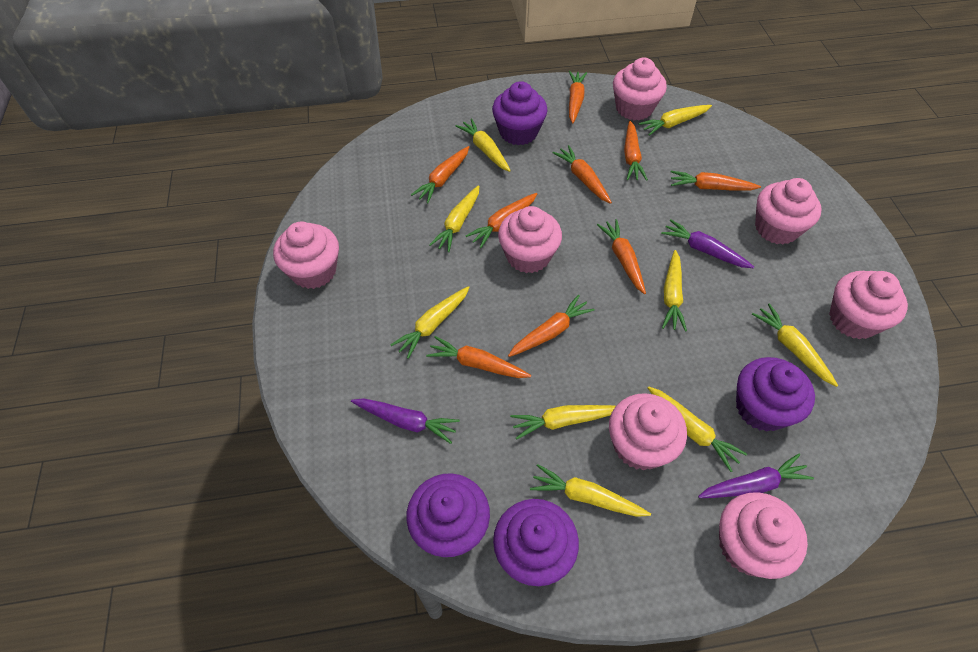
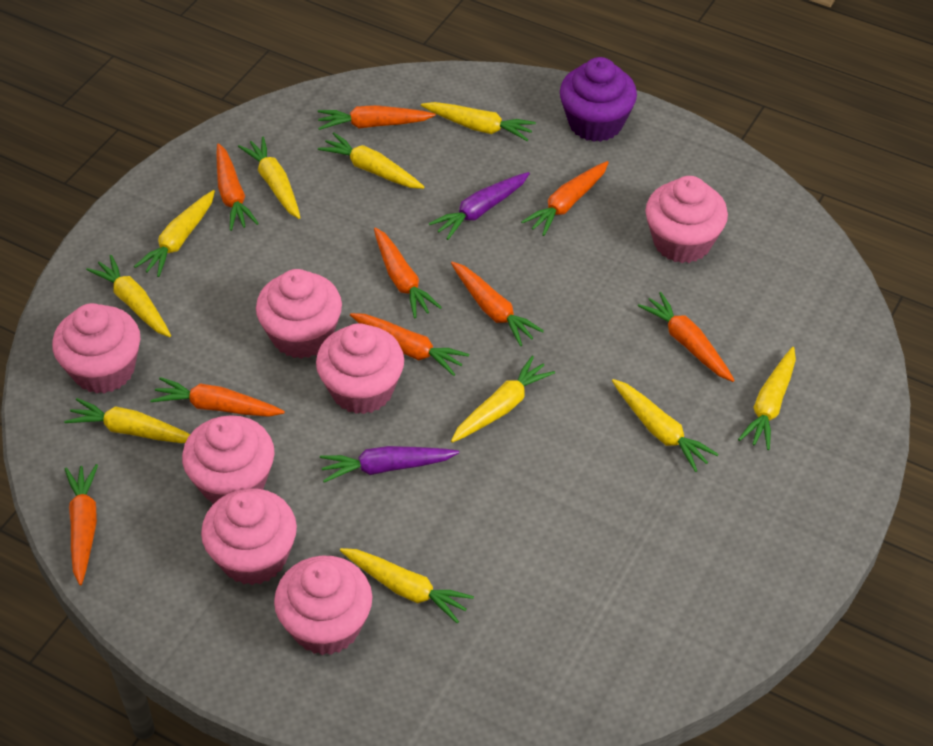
purple carrot: 3 -> 2
purple cupcake: 4 -> 1
yellow carrot: 9 -> 10

